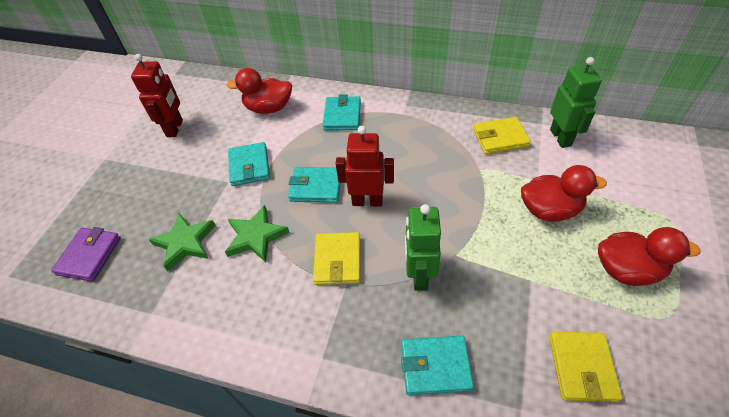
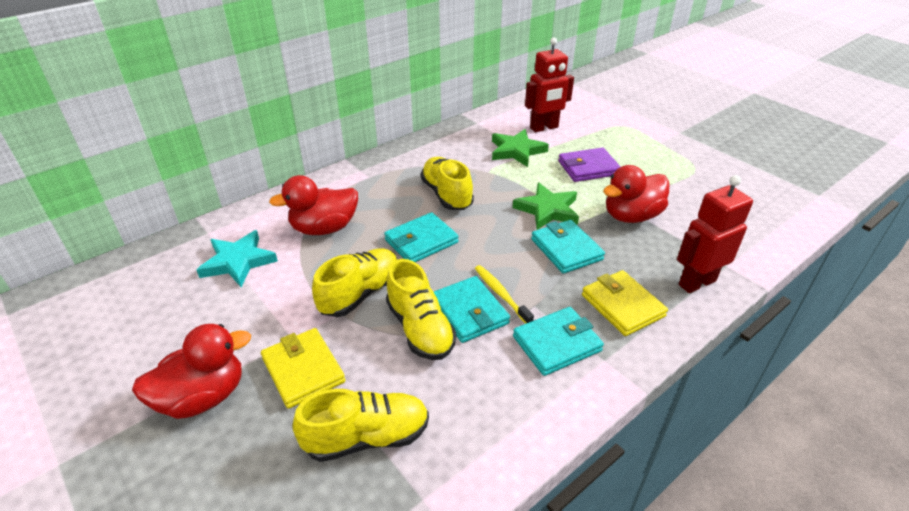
green robot: 2 -> 0
turquoise star: 0 -> 1
yellow shoe: 0 -> 4
yellow toothbrush: 0 -> 1
yellow wallet: 3 -> 2

